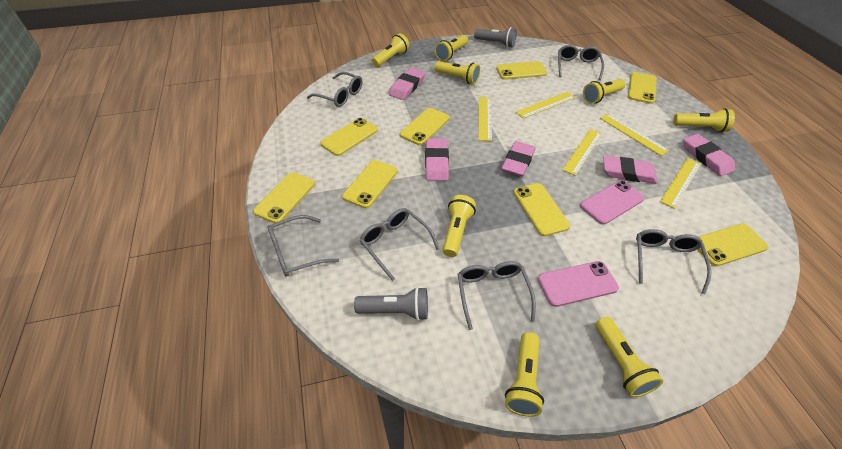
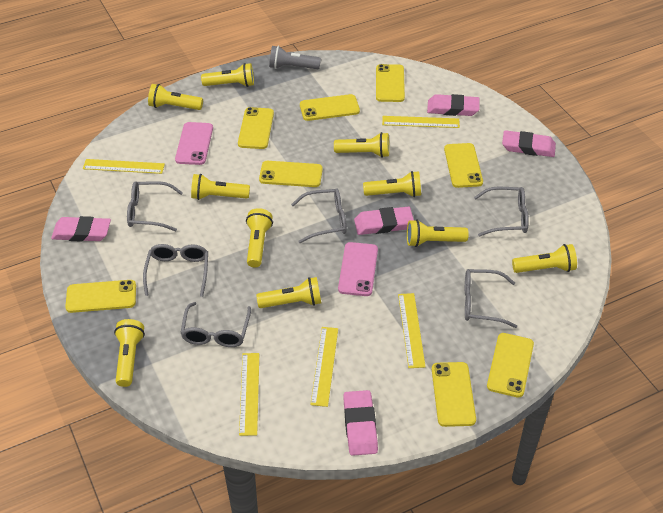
grey flashlight: 2 -> 1
yellow flashlight: 8 -> 10

